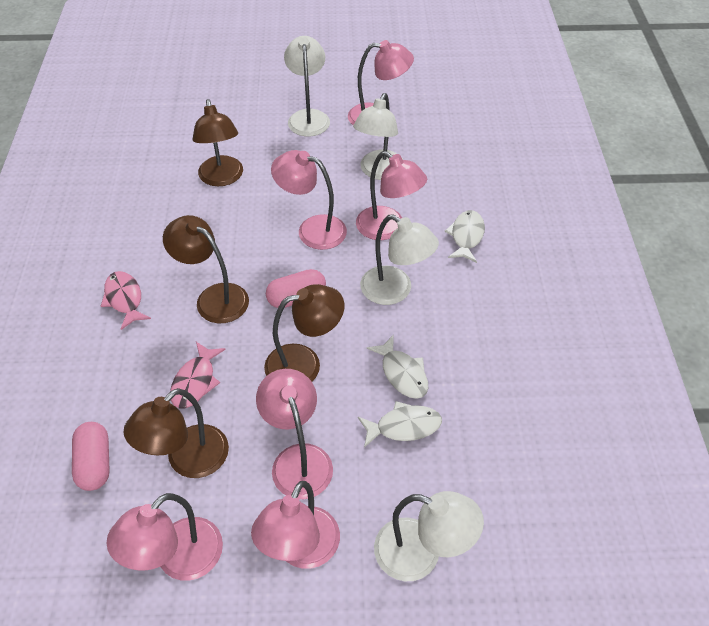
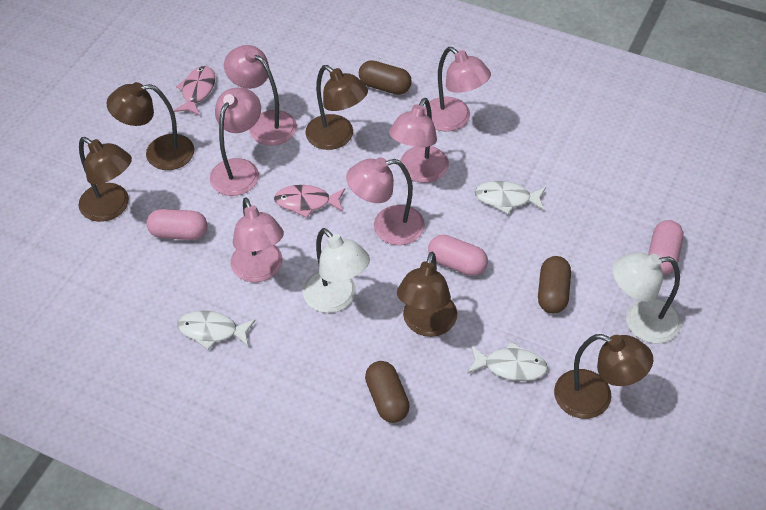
brown capsule: 0 -> 3
brown lamp: 4 -> 5
pink capsule: 2 -> 3
white lamp: 4 -> 2

